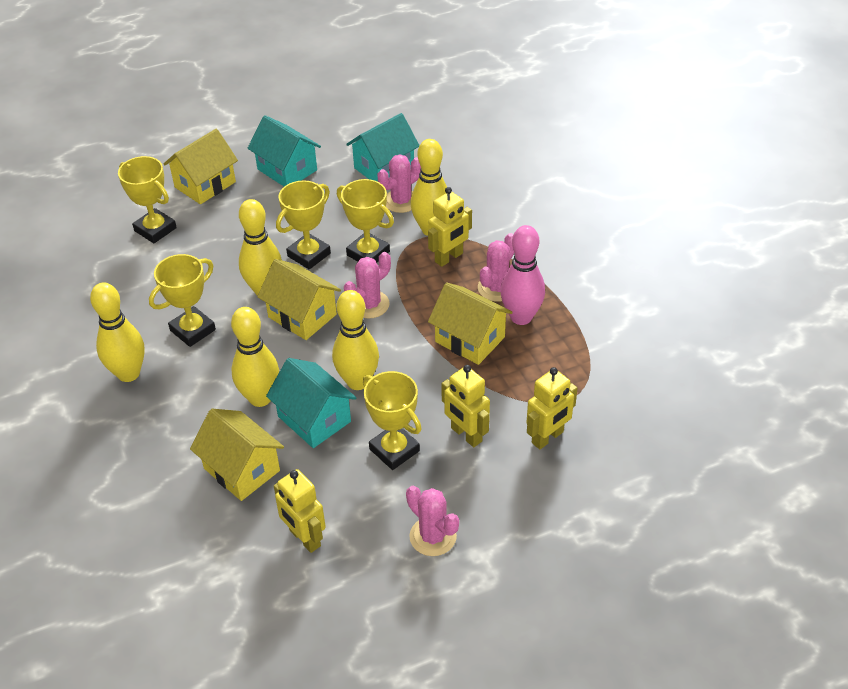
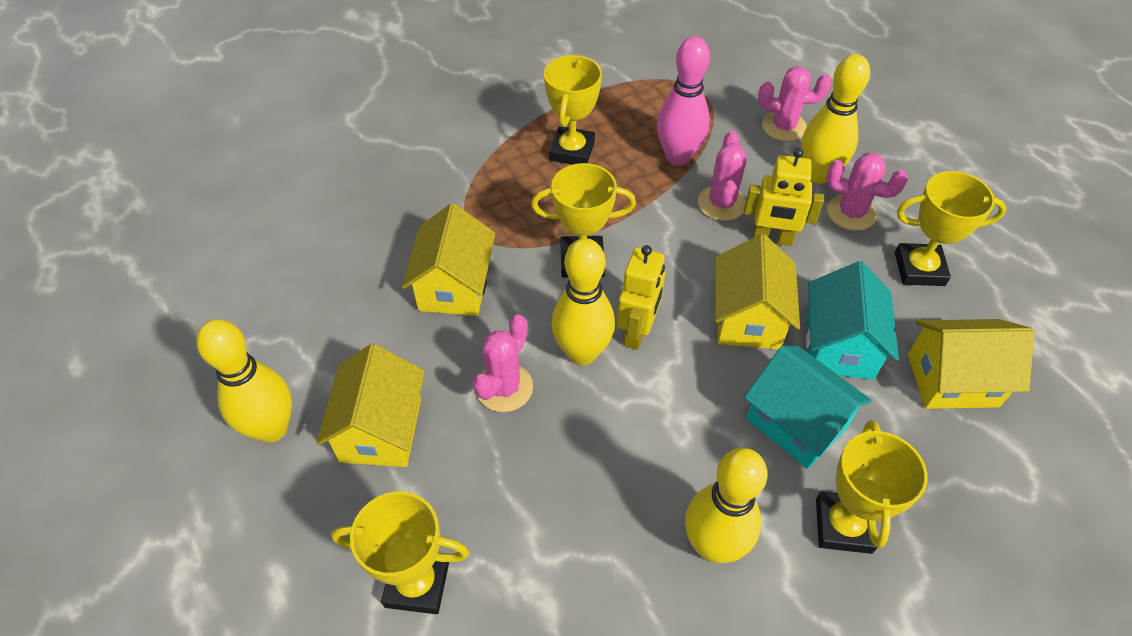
turquoise house: 3 -> 2
yellow bowling pin: 5 -> 4
yellow robot: 4 -> 2

